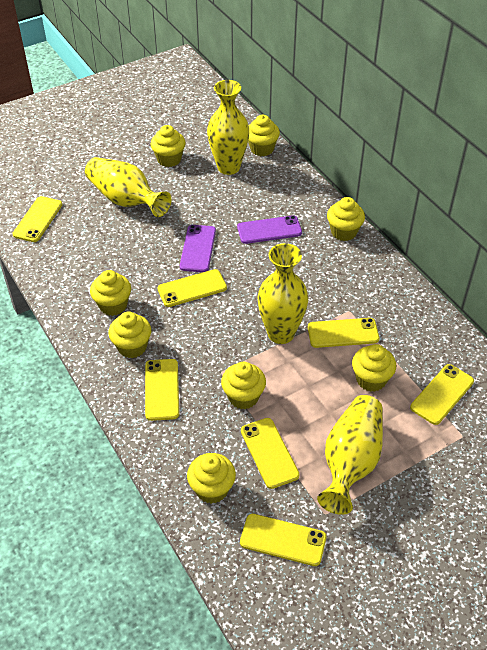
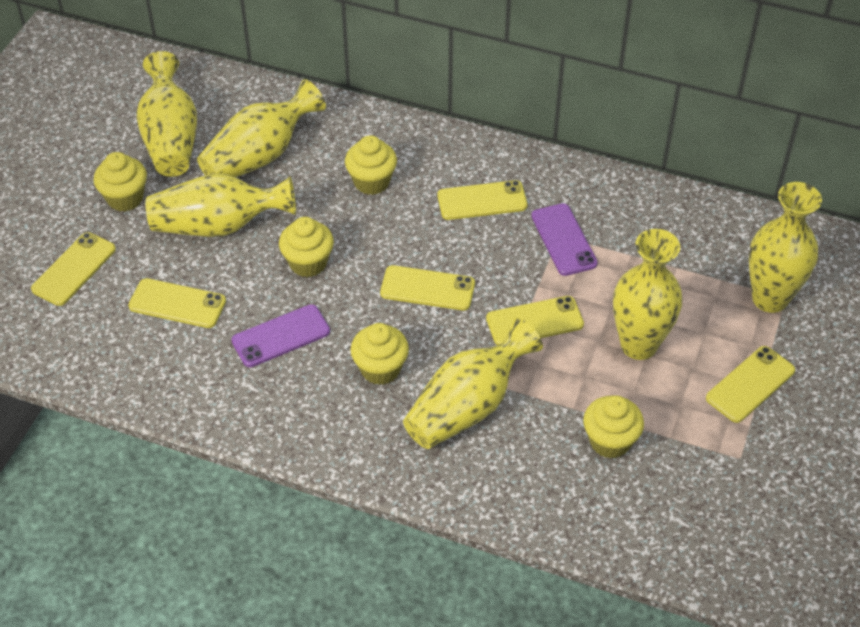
yellow cupcake: 8 -> 5
yellow phone: 7 -> 6
yellow vase: 4 -> 6

